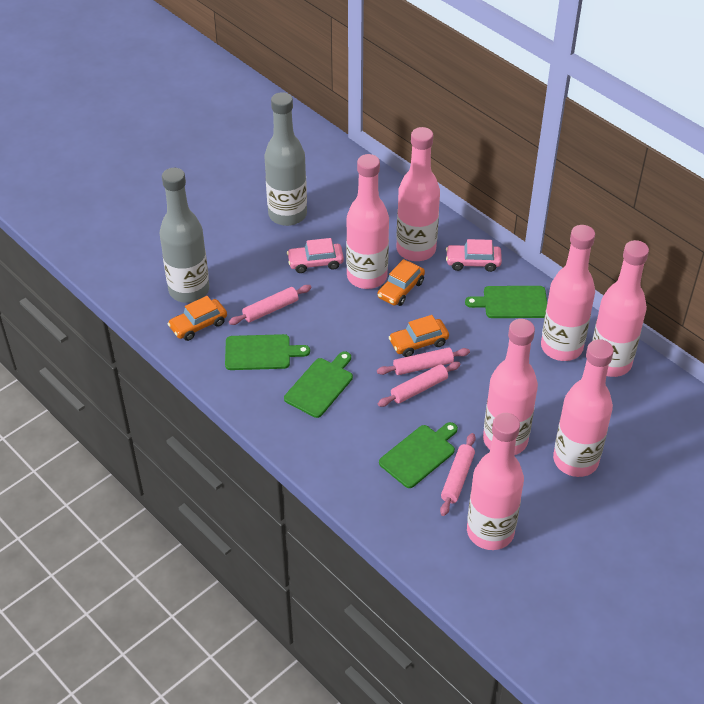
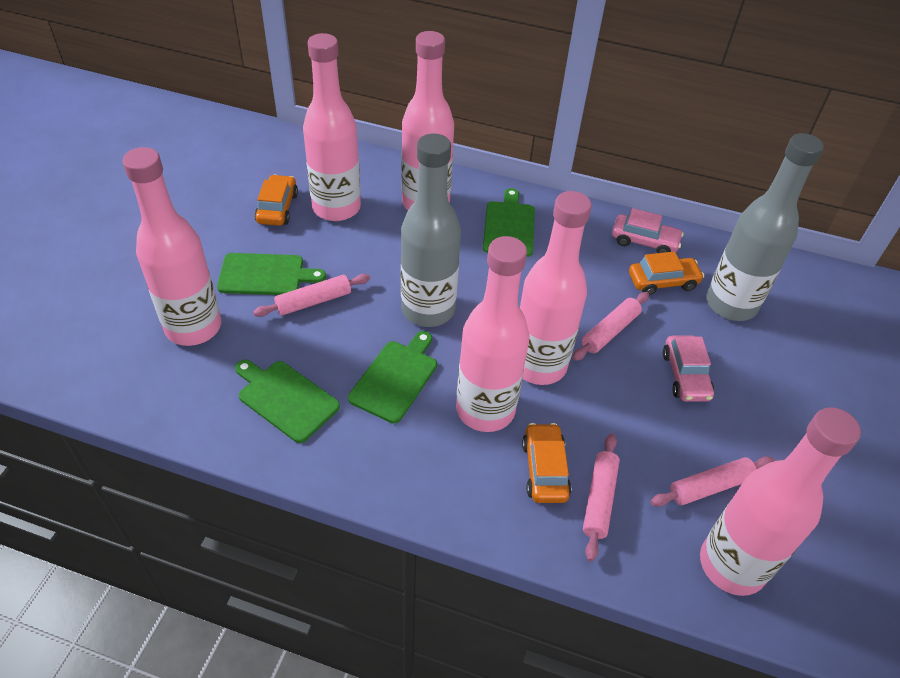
pink bottle: 7 -> 6

